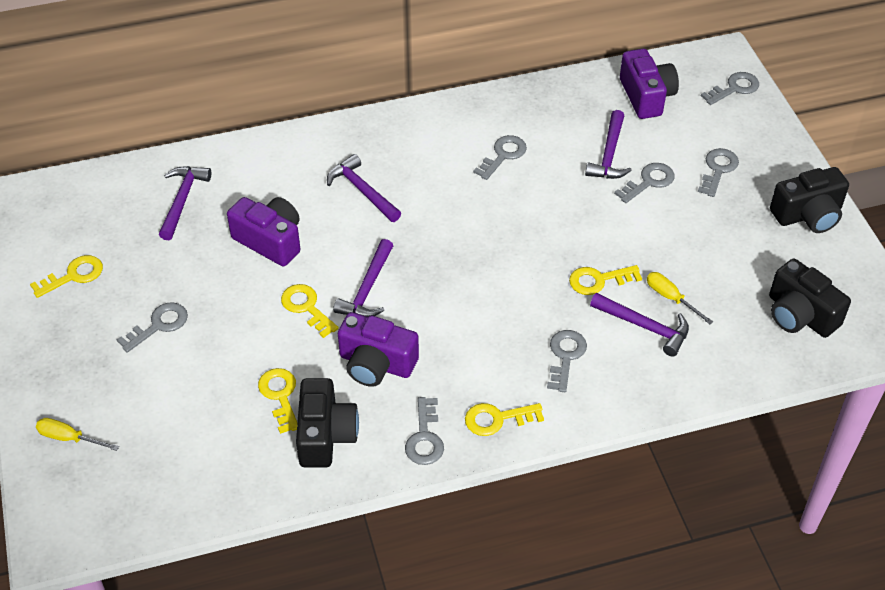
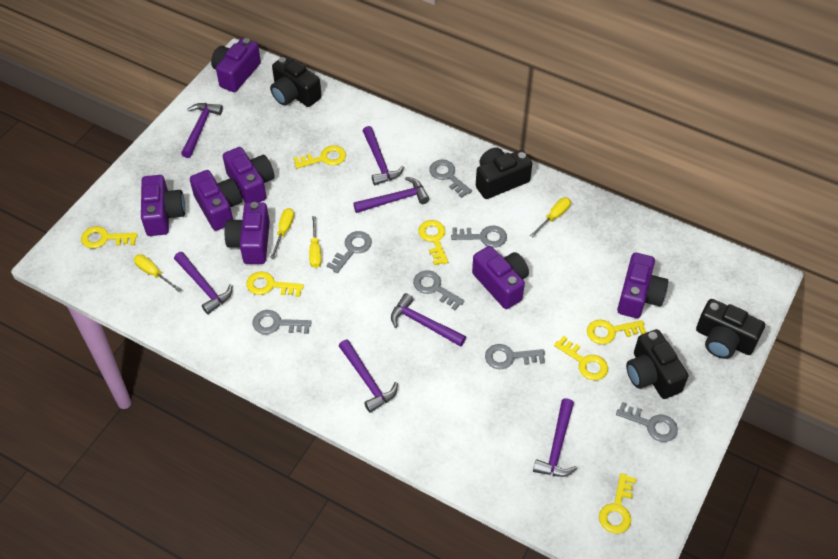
black camera: 3 -> 4
purple camera: 3 -> 7
purple hammer: 5 -> 7
yellow key: 5 -> 7
yellow screwdriver: 2 -> 4

